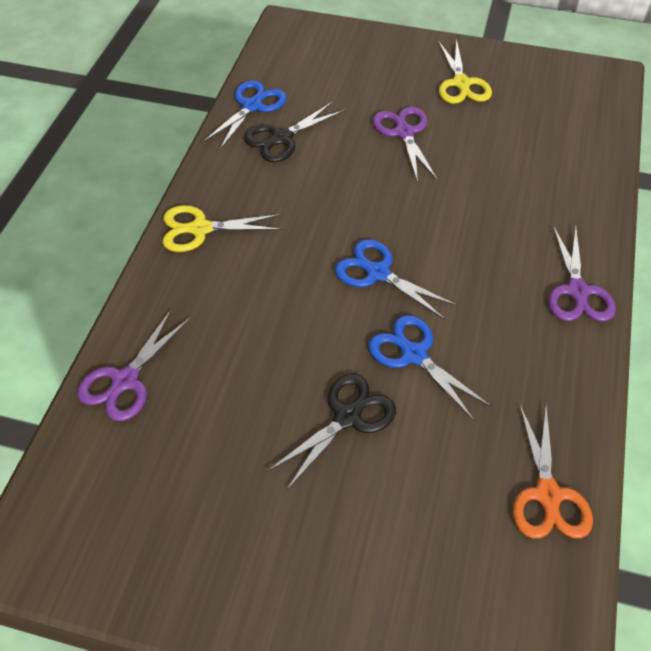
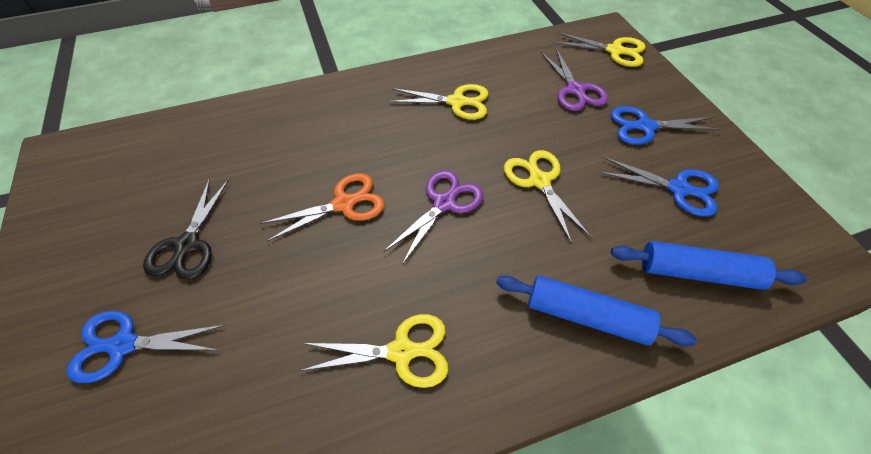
black scissors: 2 -> 1
blue rolling pin: 0 -> 2
purple scissors: 3 -> 2
yellow scissors: 2 -> 4

